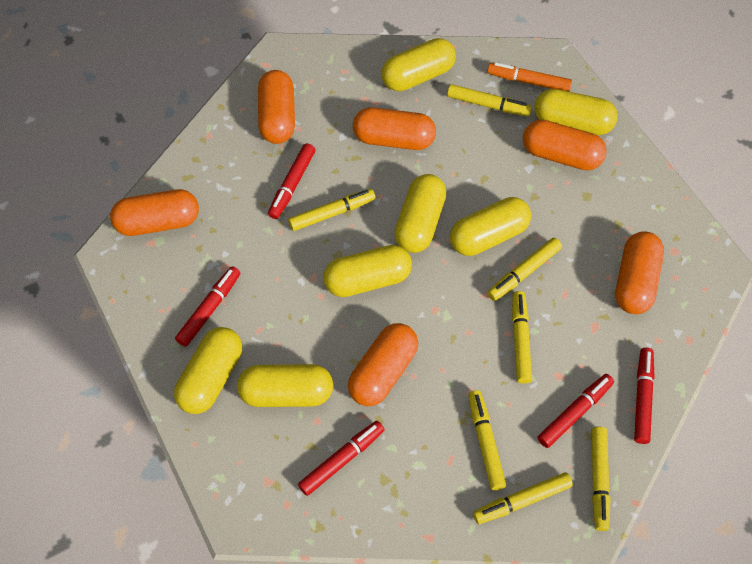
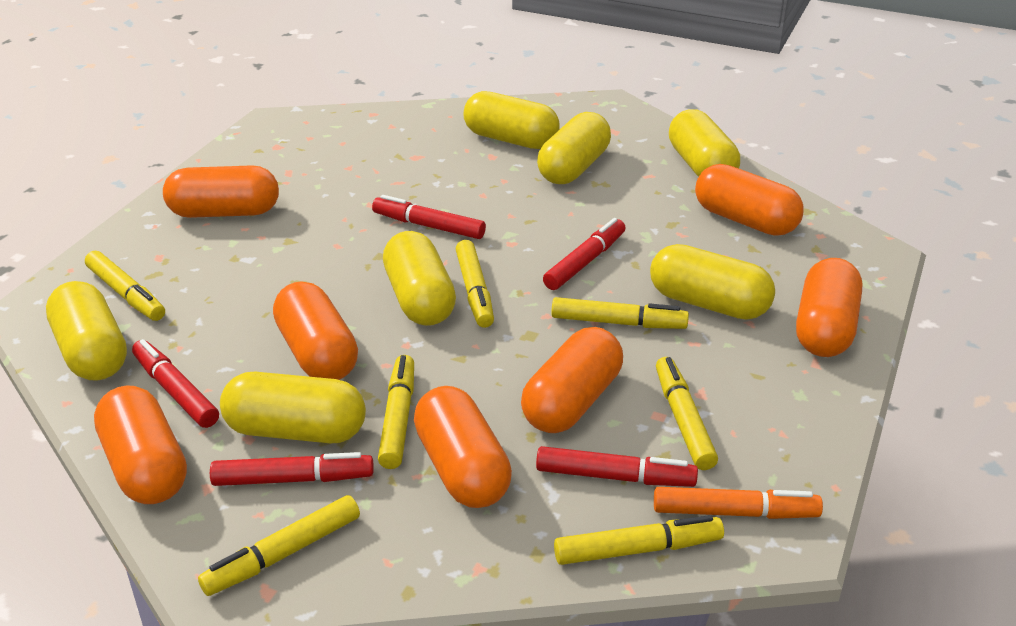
orange capsule: 6 -> 7

